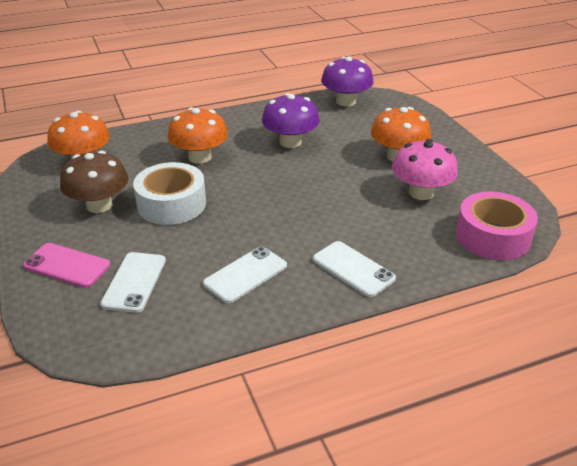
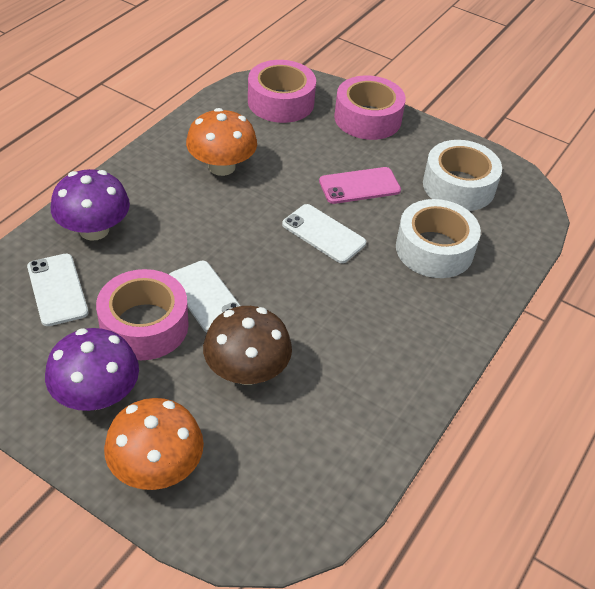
orange mushroom: 3 -> 2
pink mushroom: 1 -> 0
pink tape: 1 -> 3
white tape: 1 -> 2

